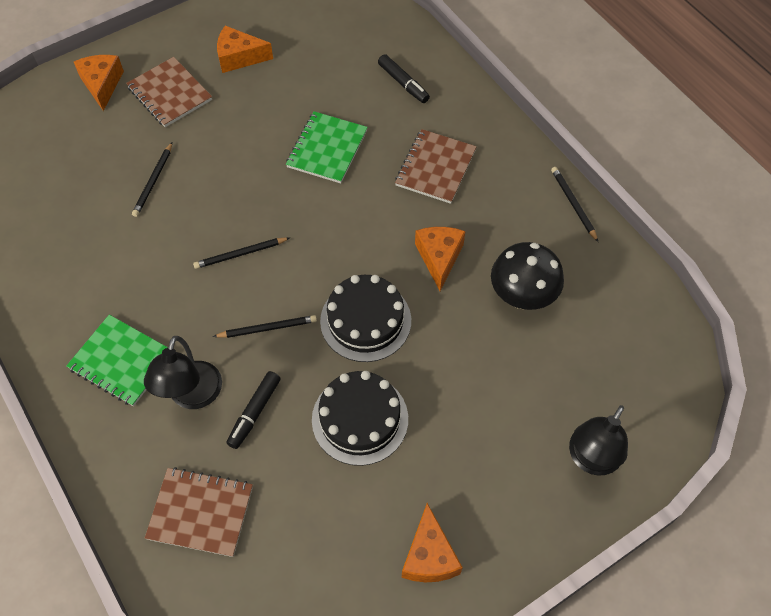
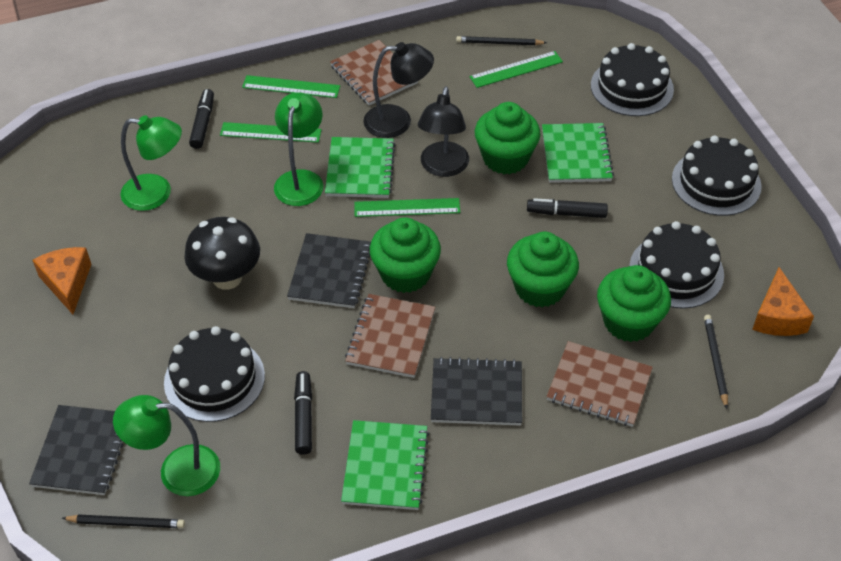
black cake: 2 -> 4
black marker: 2 -> 3
black notebook: 0 -> 3
black pencil: 4 -> 3
green cupcake: 0 -> 4
green lamp: 0 -> 3
green notebook: 2 -> 3
green ruler: 0 -> 4
orange cheese: 4 -> 2

